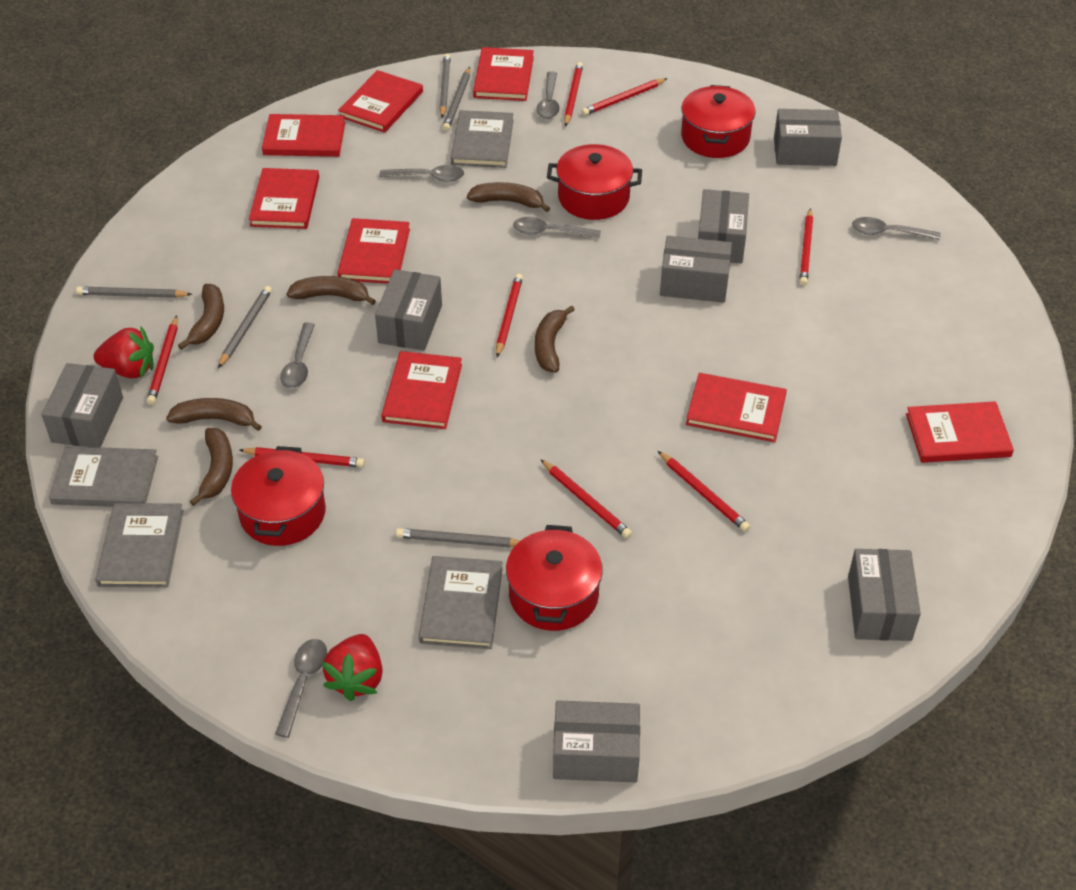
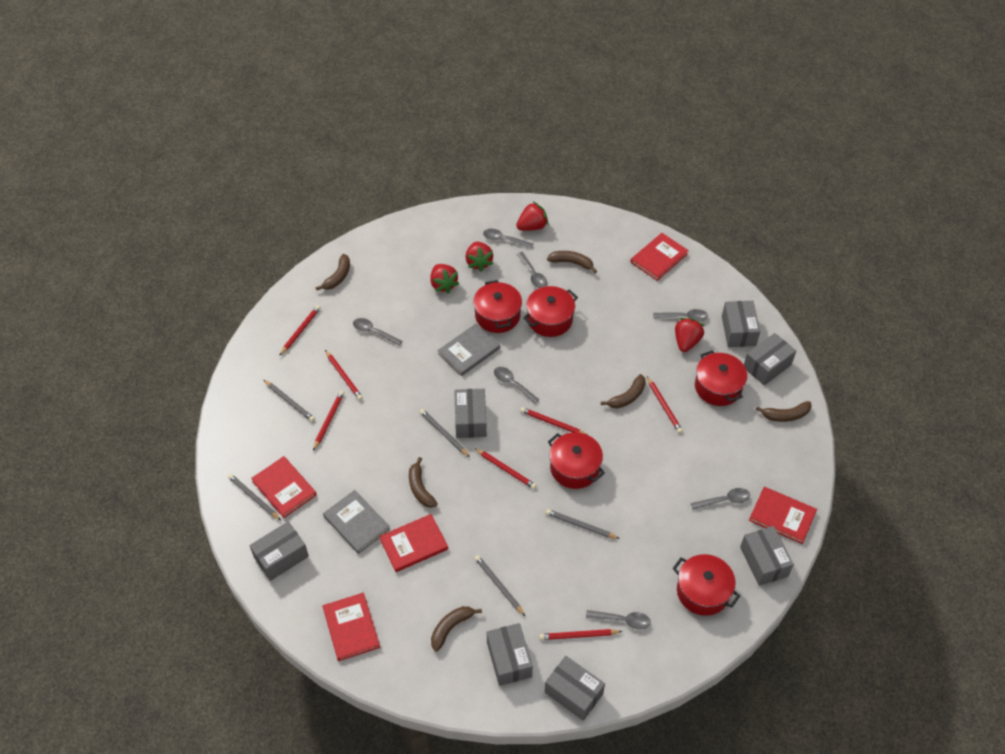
grey book: 4 -> 2
grey spoon: 6 -> 7
red book: 8 -> 5
red pencil: 8 -> 7
red pot: 4 -> 5
red strawberry: 2 -> 4

